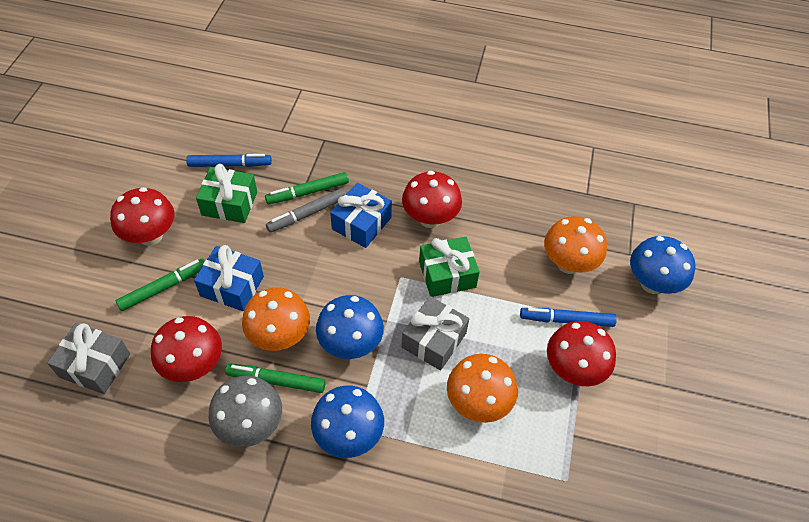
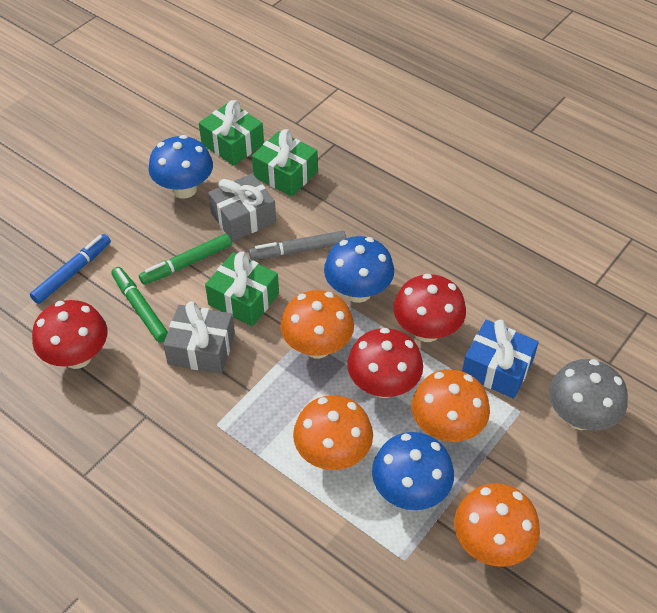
blue gift: 2 -> 1
blue marker: 2 -> 1
green gift: 2 -> 3
green marker: 3 -> 2
orange mushroom: 3 -> 4
red mushroom: 4 -> 3

